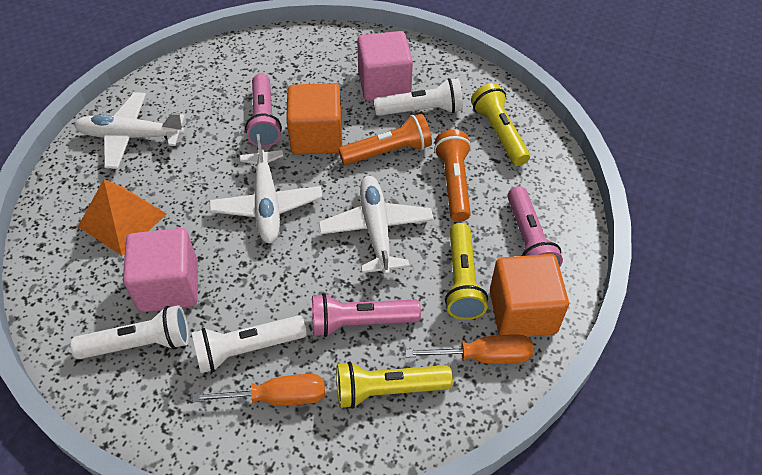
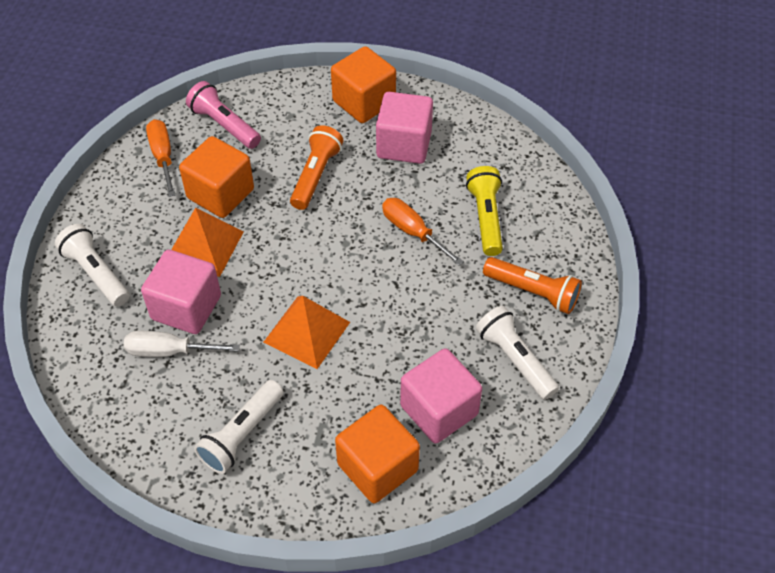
orange cube: 2 -> 3
orange pyramid: 1 -> 2
pink cube: 2 -> 3
pink flashlight: 3 -> 1
white plane: 3 -> 0
white screwdriver: 0 -> 1
yellow flashlight: 3 -> 1

